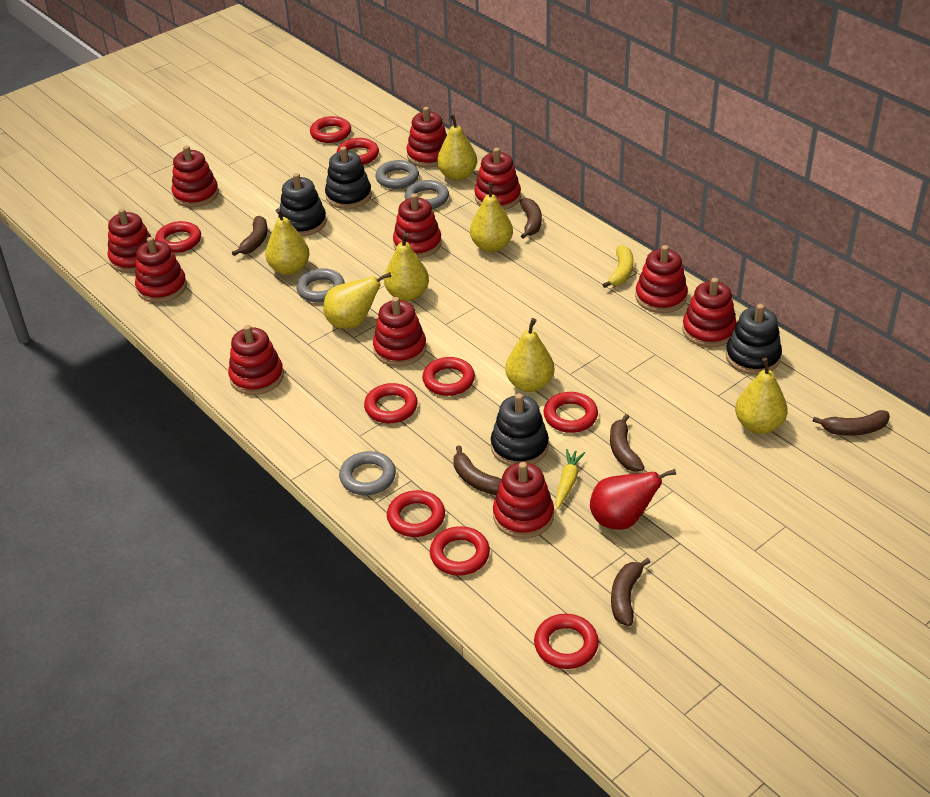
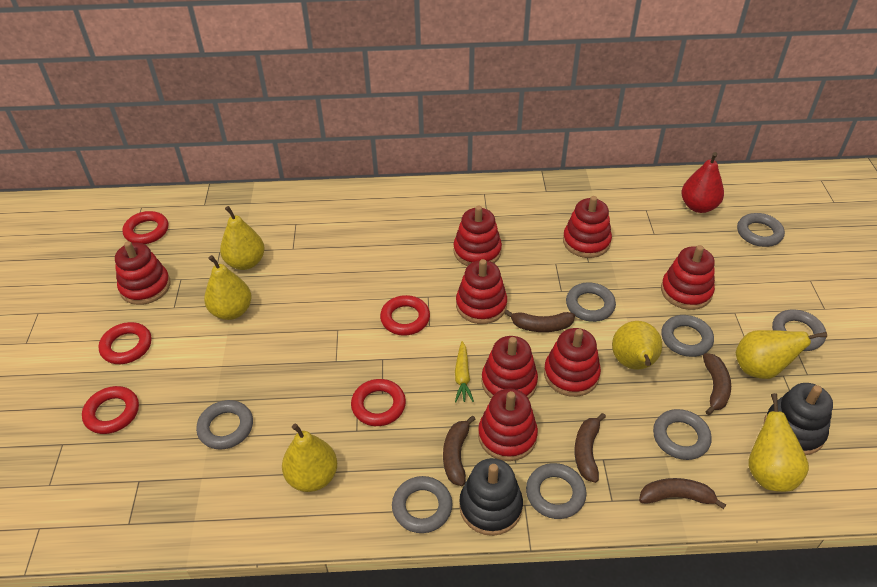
black stacking toy: 4 -> 2
brown banana: 6 -> 5
grey ring: 4 -> 8
red ring: 9 -> 5
red stacking toy: 11 -> 8
yellow banana: 1 -> 0
yellow pear: 7 -> 6

